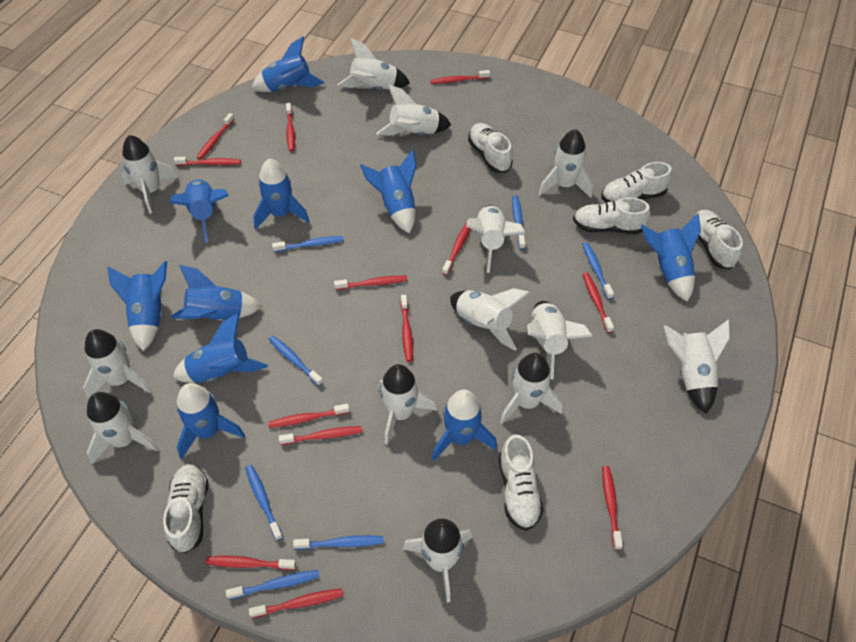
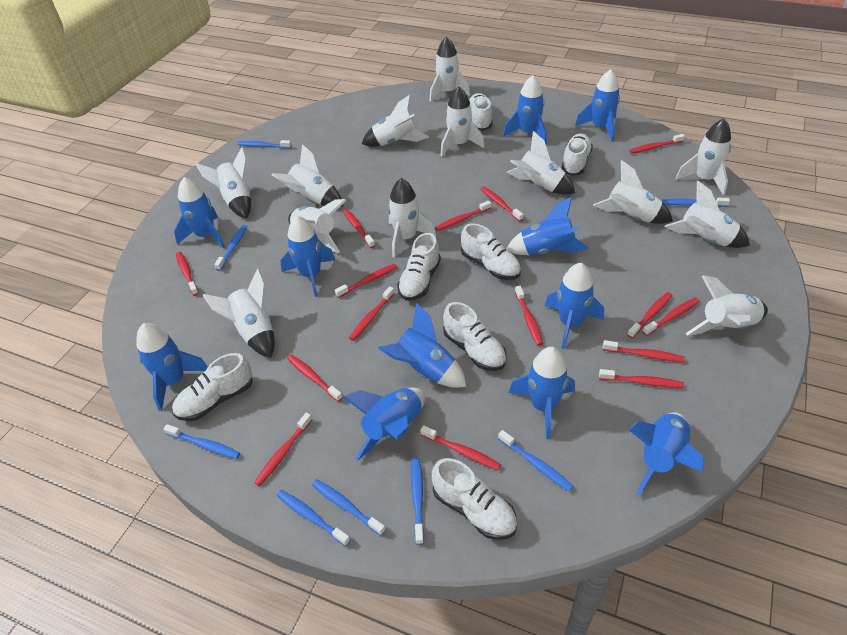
blue rocket: 10 -> 11
blue toothbrush: 7 -> 8
red toothbrush: 13 -> 15
white shoe: 6 -> 7

